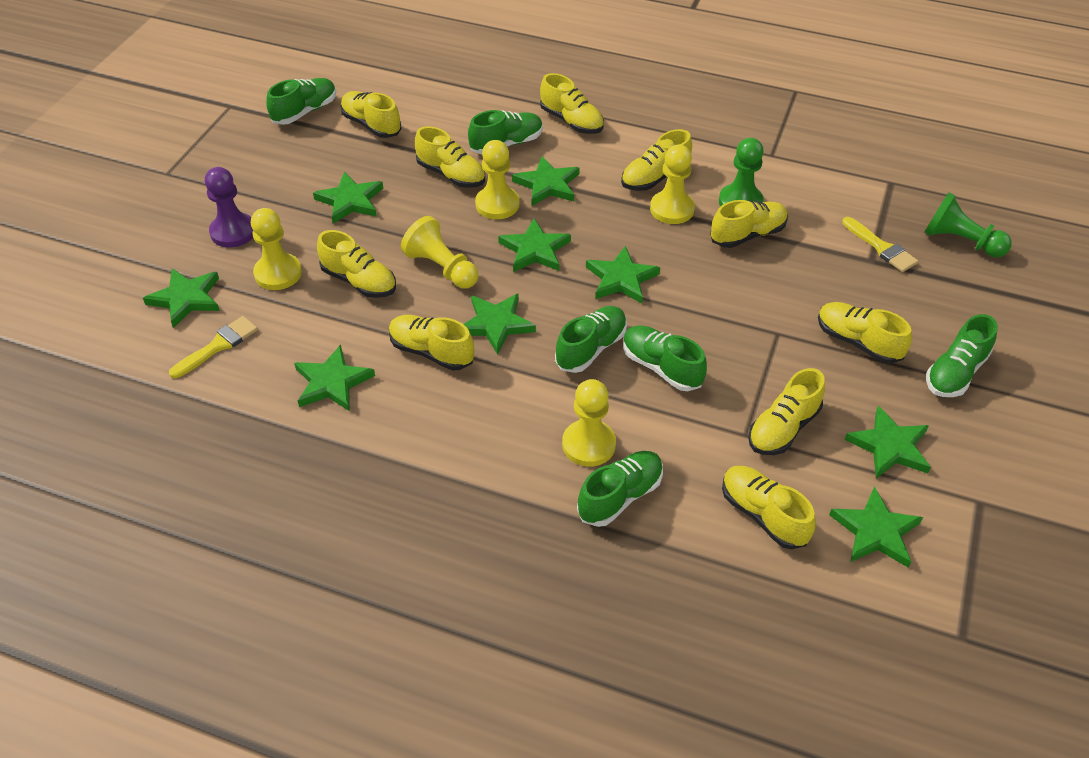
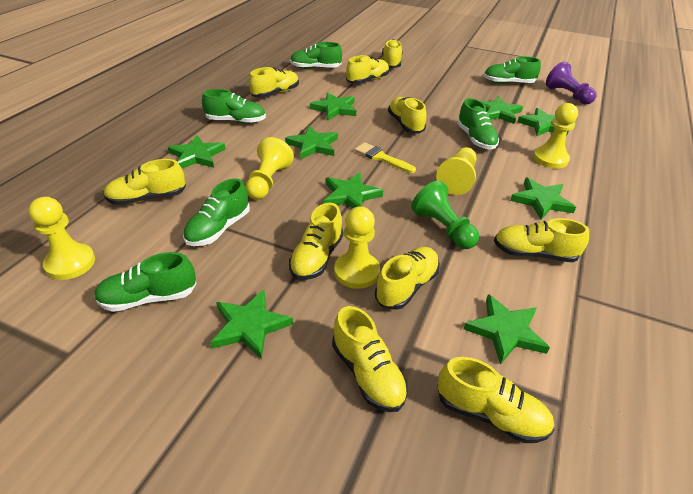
green pawn: 2 -> 1
yellow brush: 2 -> 1

